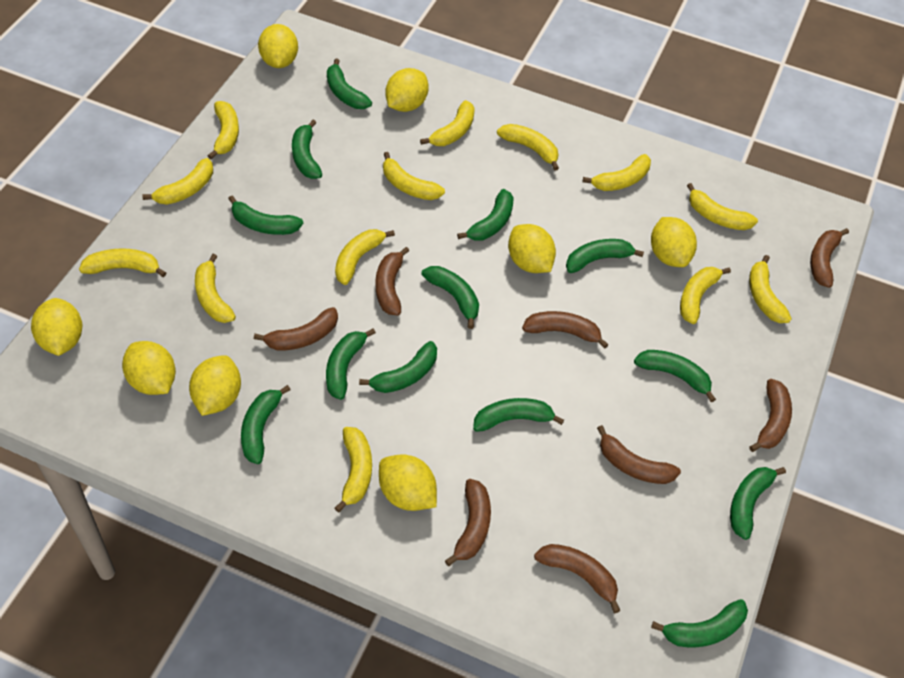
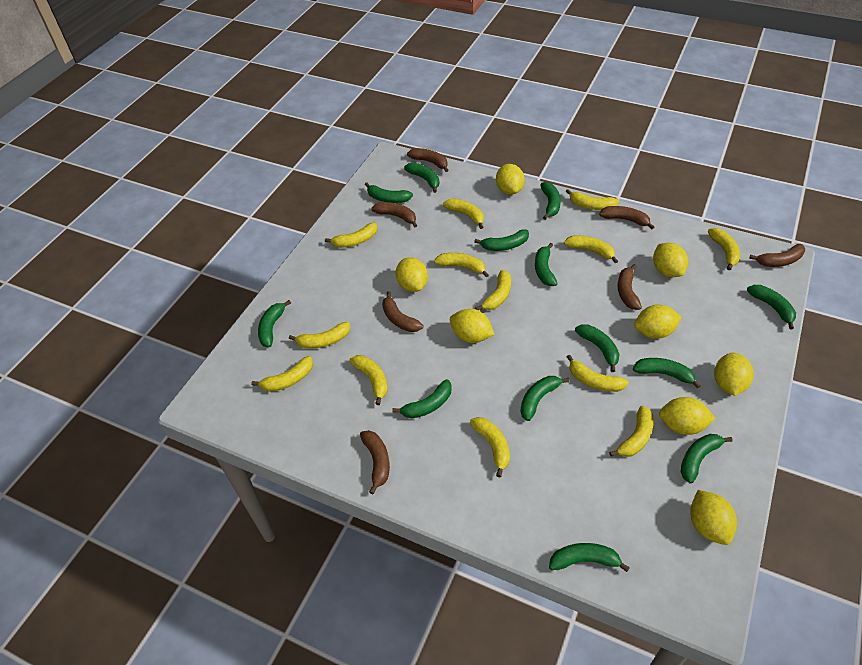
brown banana: 8 -> 7

